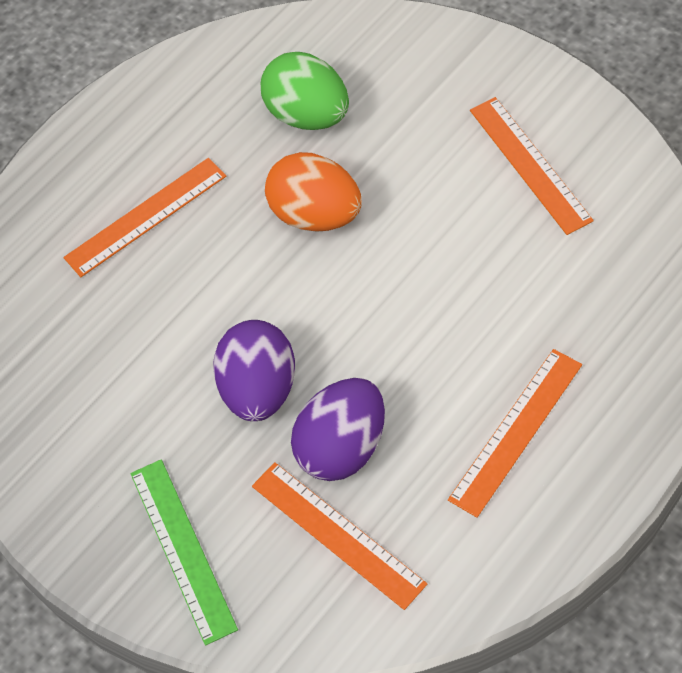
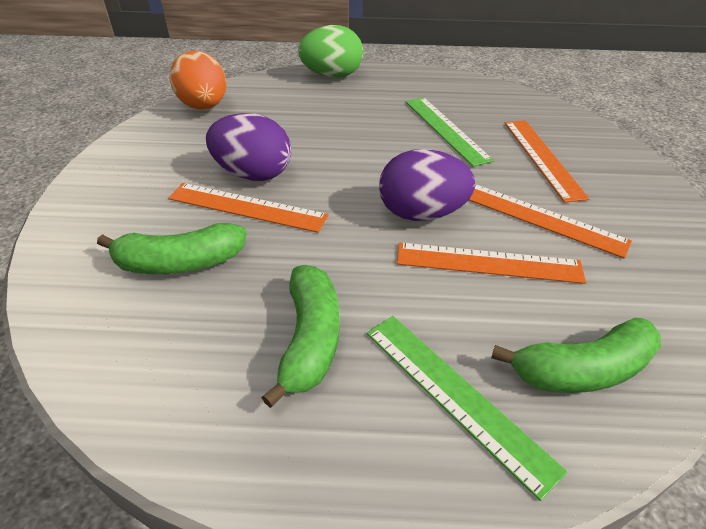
green banana: 0 -> 3
green ruler: 1 -> 2

